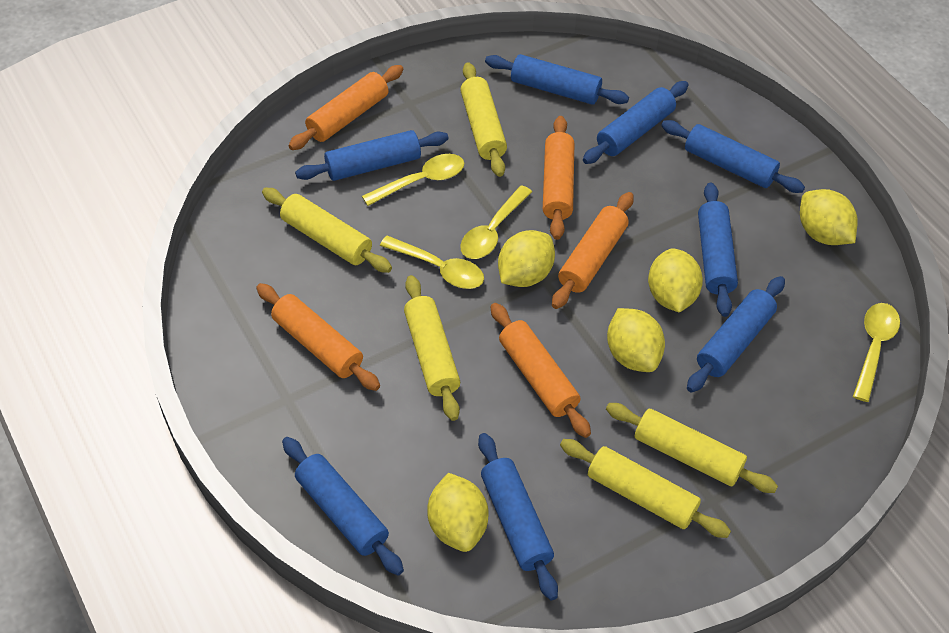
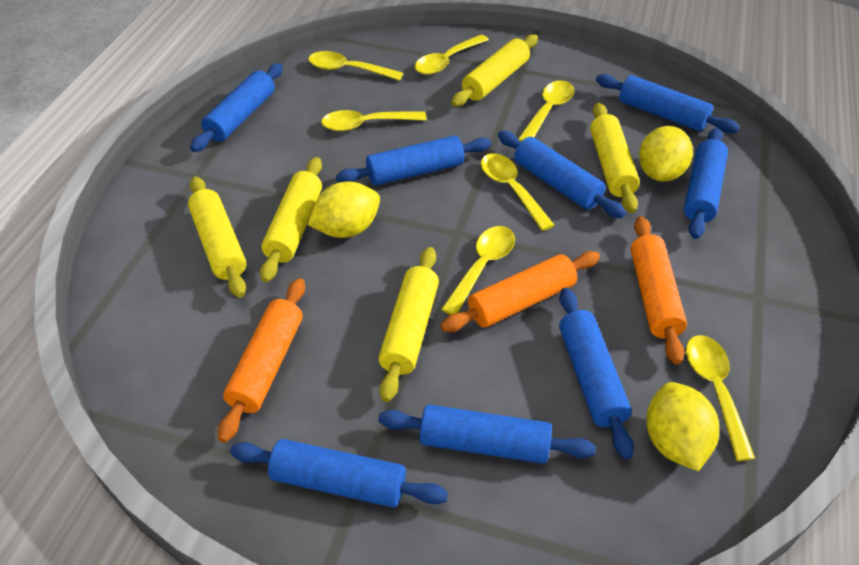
orange rolling pin: 5 -> 3
yellow lemon: 5 -> 3
yellow spoon: 4 -> 7

